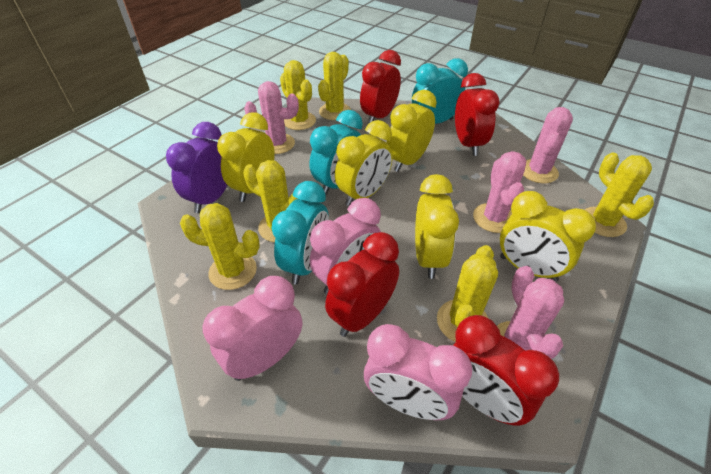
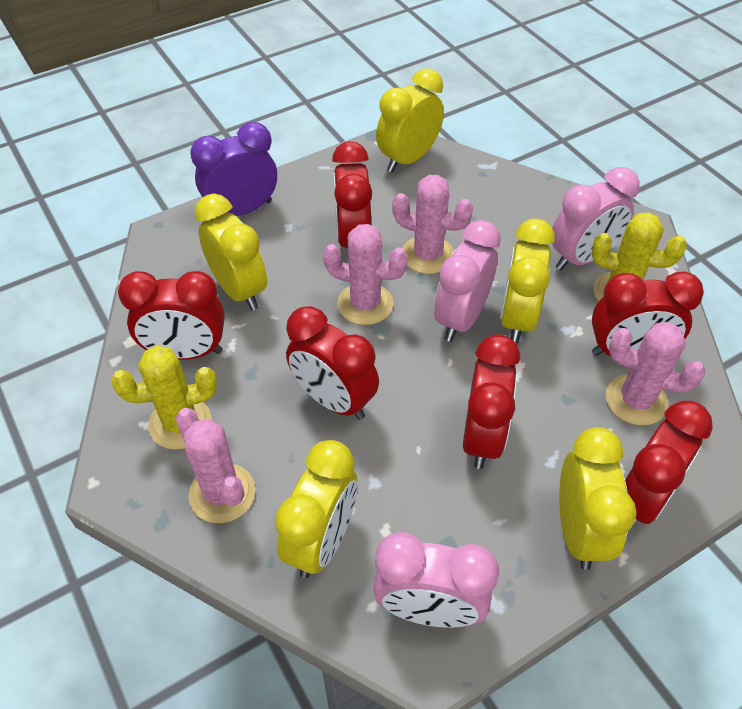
red clock: 4 -> 6
turquoise clock: 3 -> 0
yellow cactus: 6 -> 2

